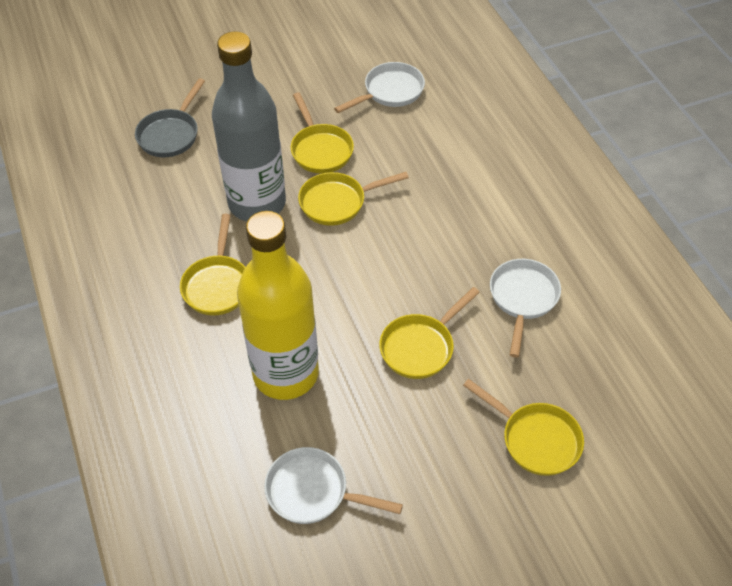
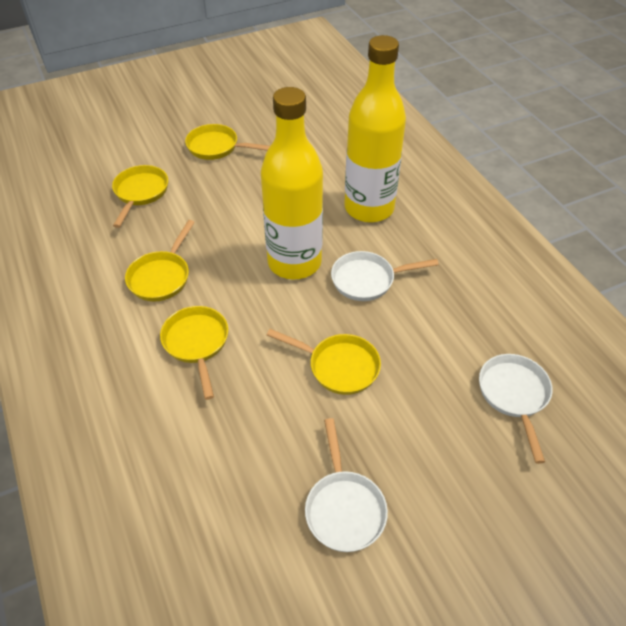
grey bottle: 1 -> 0
grey pan: 1 -> 0
yellow bottle: 1 -> 2

